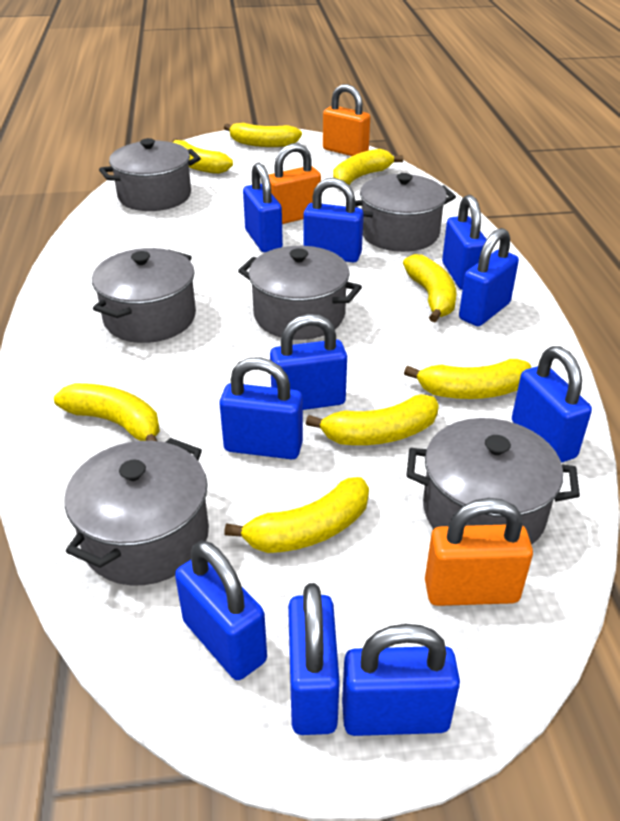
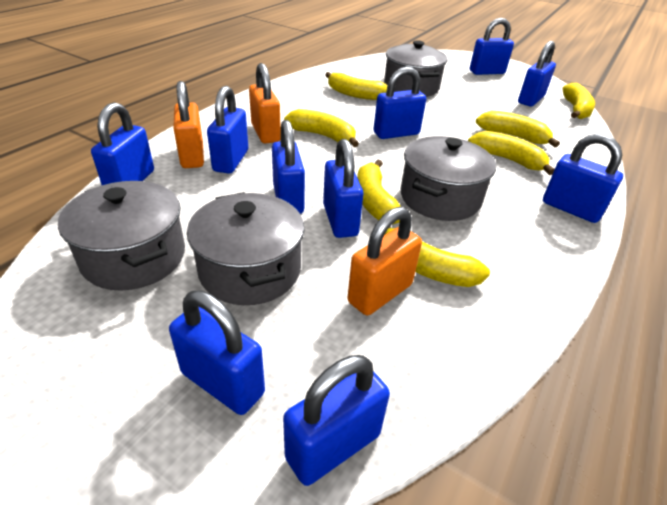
grey pot: 6 -> 4
yellow banana: 8 -> 7

